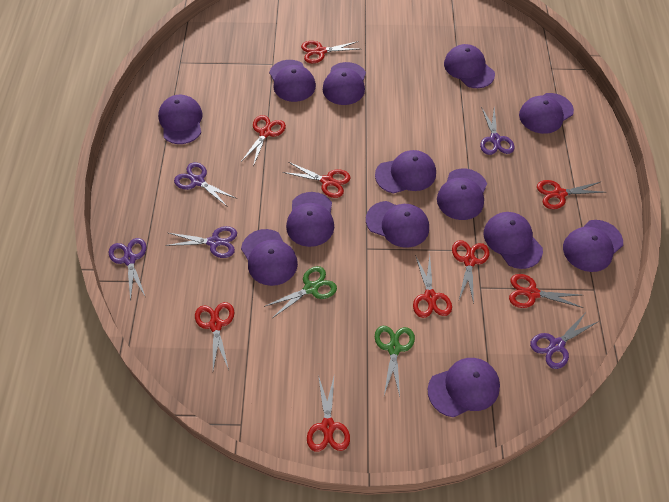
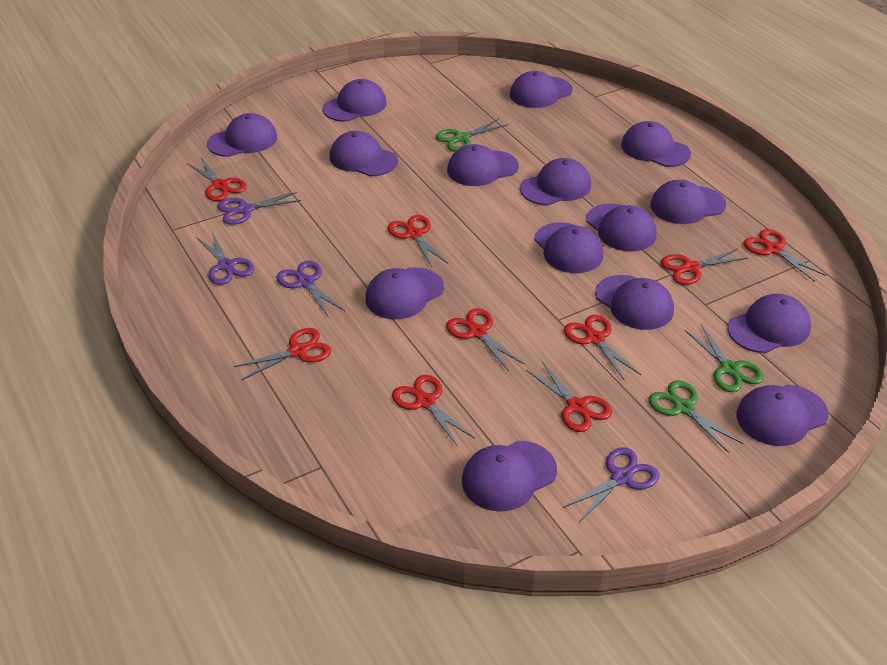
green scissors: 2 -> 3
purple cap: 13 -> 15
purple scissors: 5 -> 4

